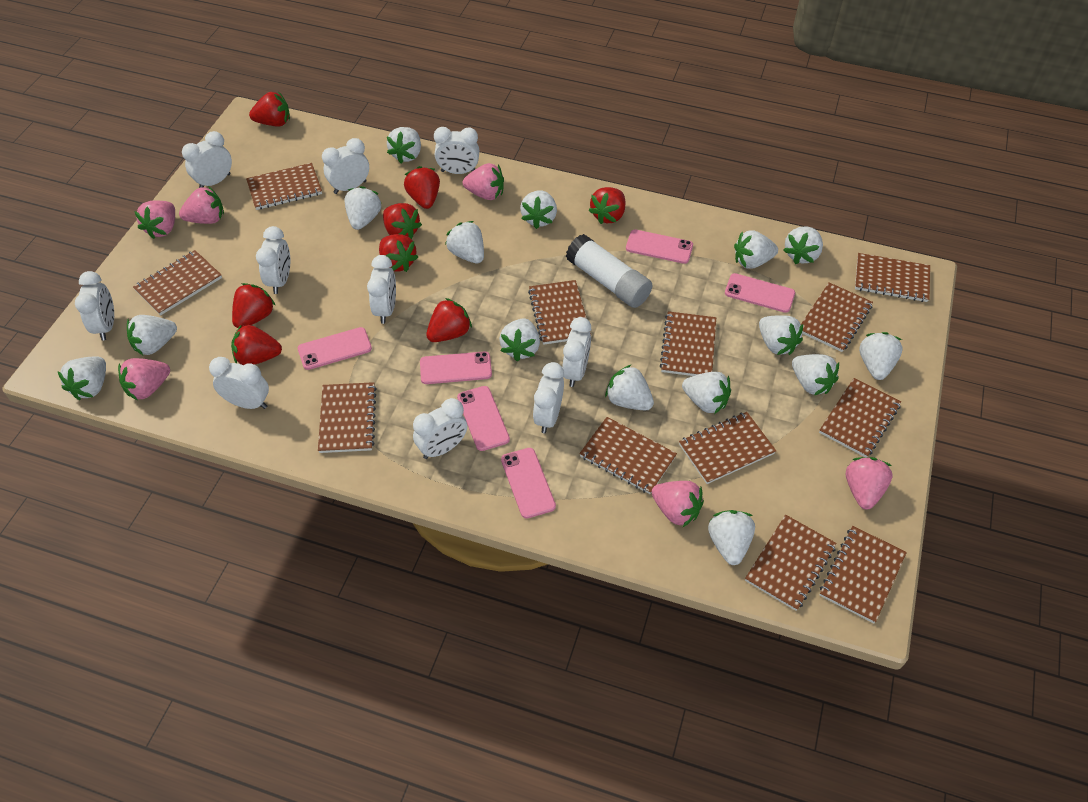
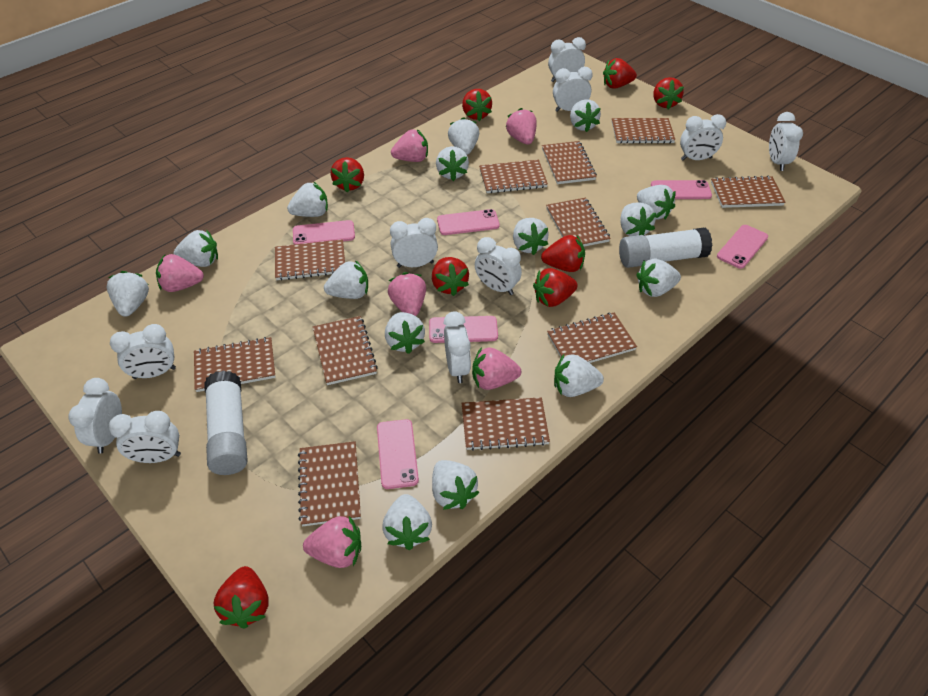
brown notebook: 12 -> 11
white glue stick: 1 -> 2

